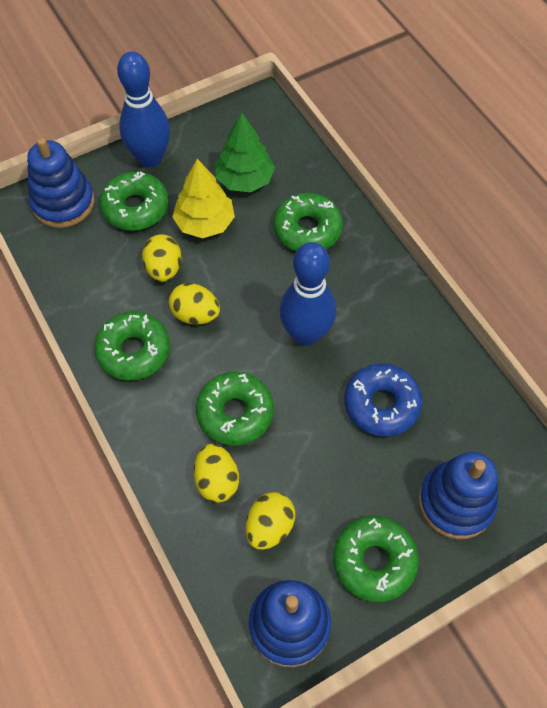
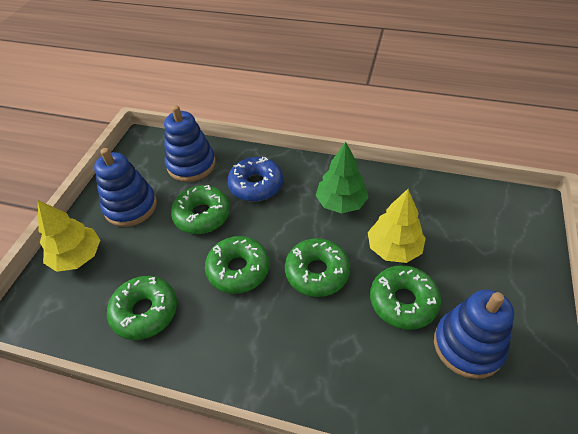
blue bowling pin: 2 -> 0
yellow egg: 4 -> 0
yellow tree: 1 -> 2

